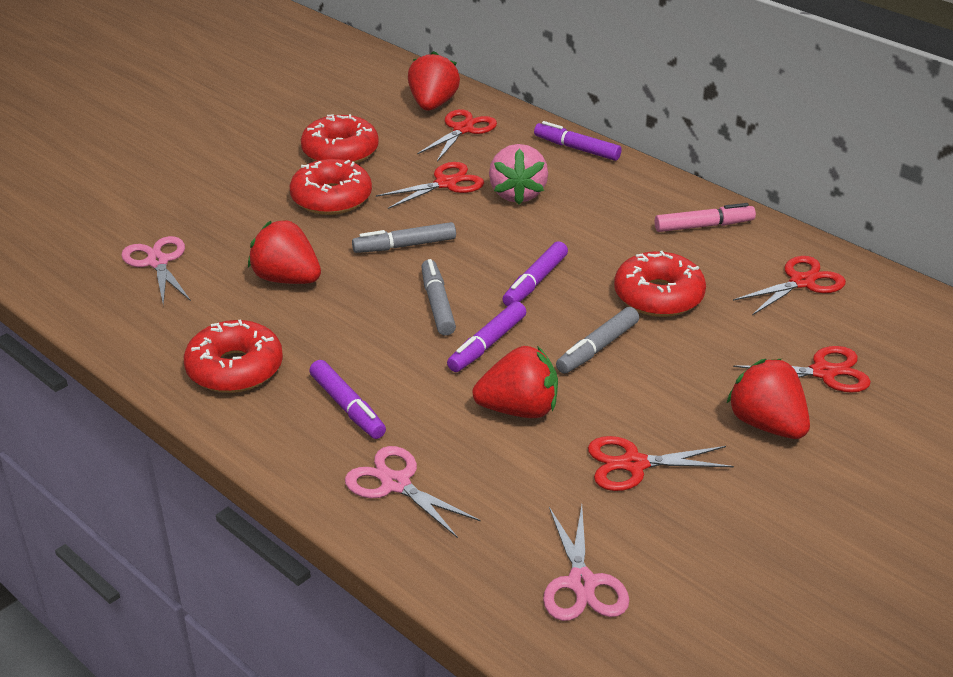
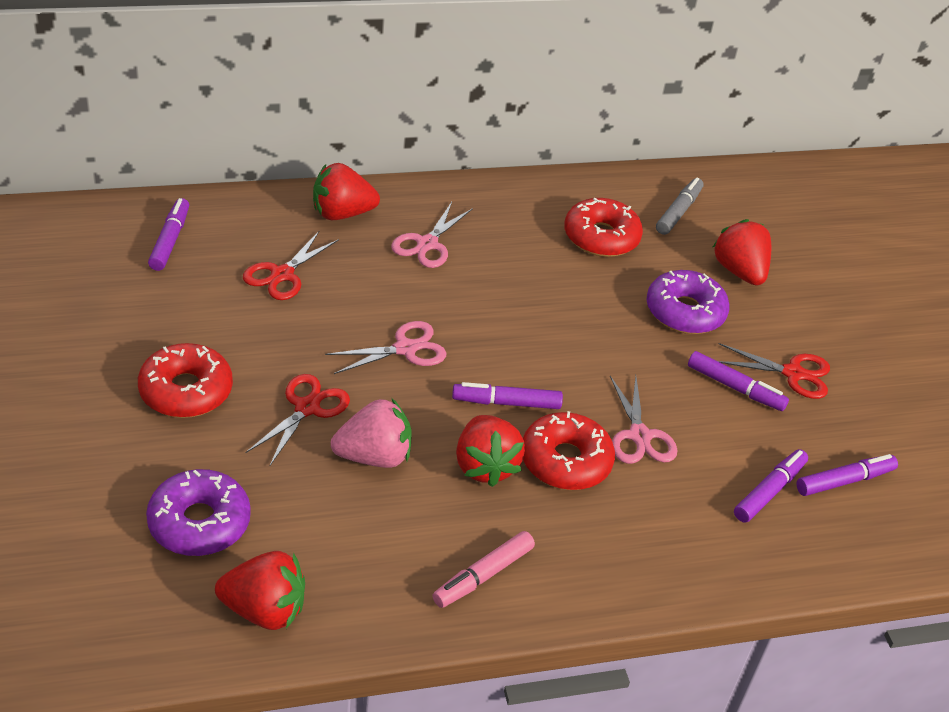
grey marker: 3 -> 1
purple donut: 0 -> 2
purple marker: 4 -> 5
red donut: 4 -> 3
red scissors: 5 -> 3

